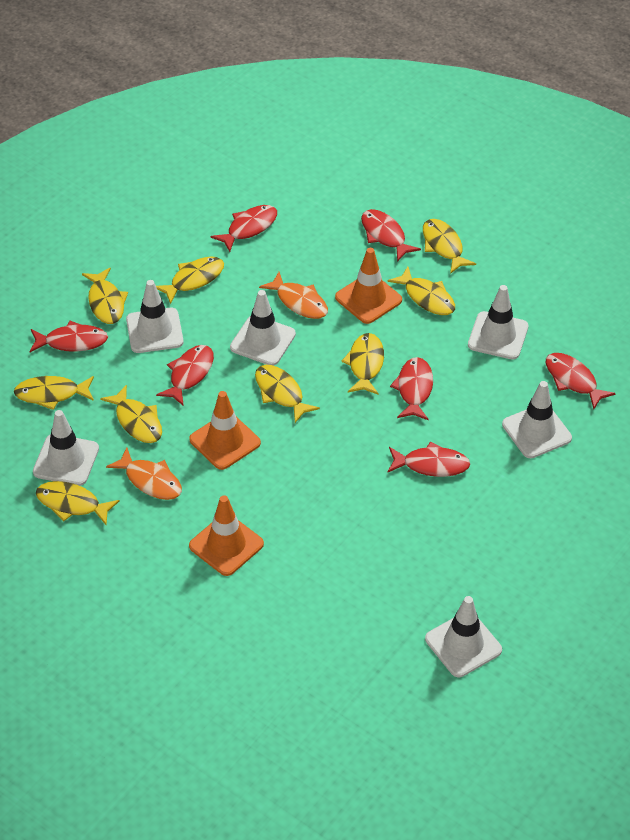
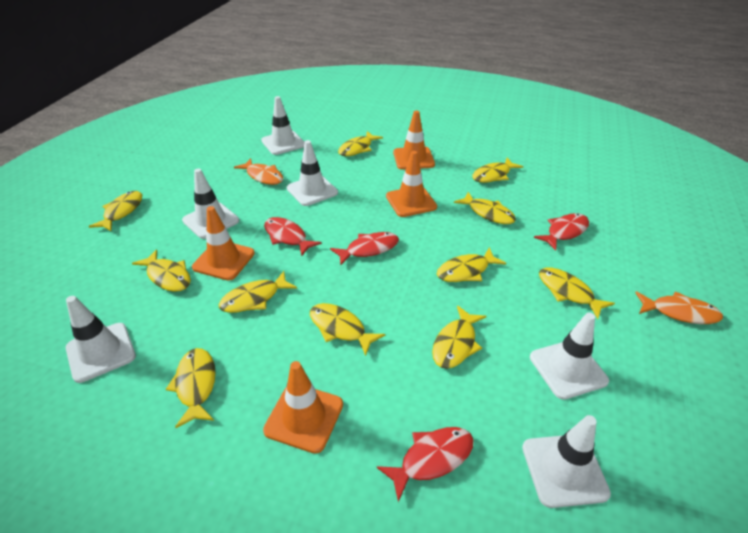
orange traffic cone: 3 -> 4
red fish: 7 -> 4
yellow fish: 9 -> 11

